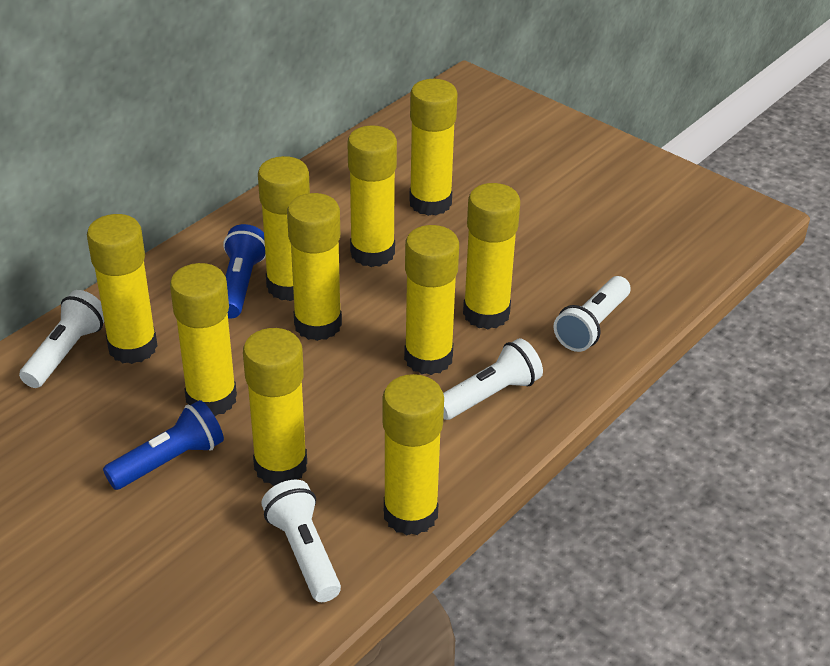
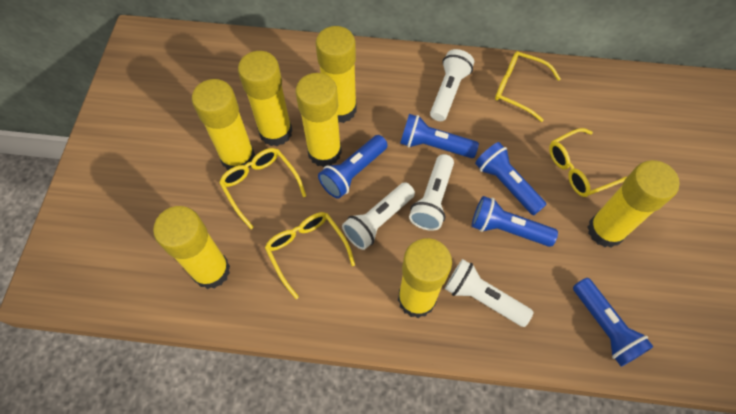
blue flashlight: 2 -> 5
yellow glasses: 0 -> 4
yellow glue stick: 10 -> 7

